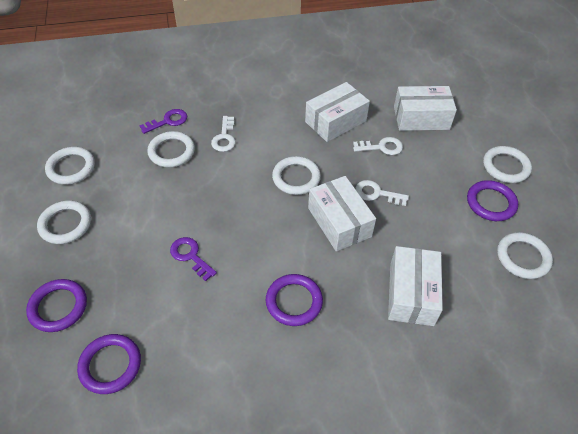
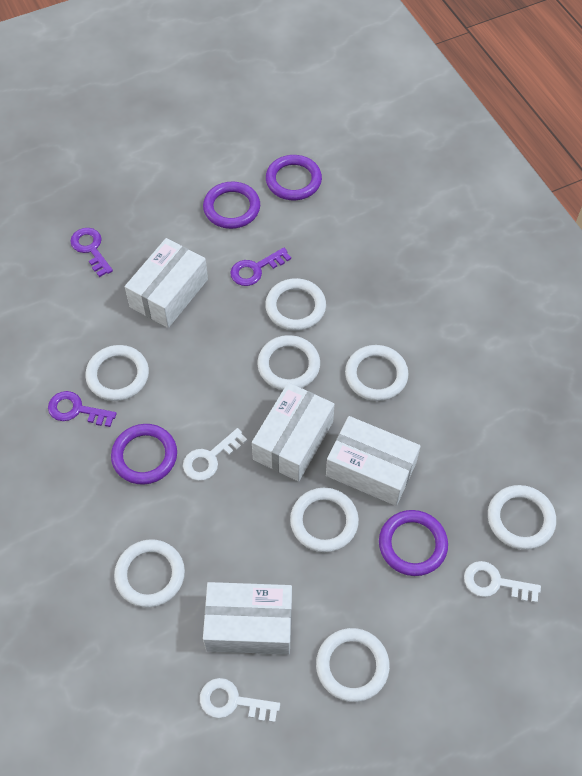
purple key: 2 -> 3
white ring: 6 -> 8

